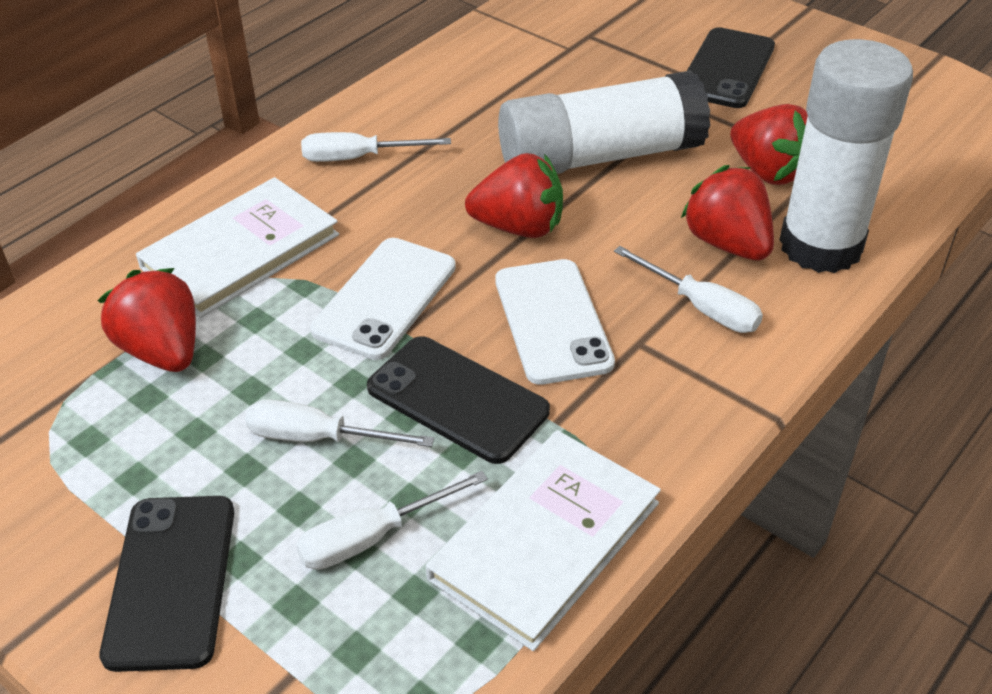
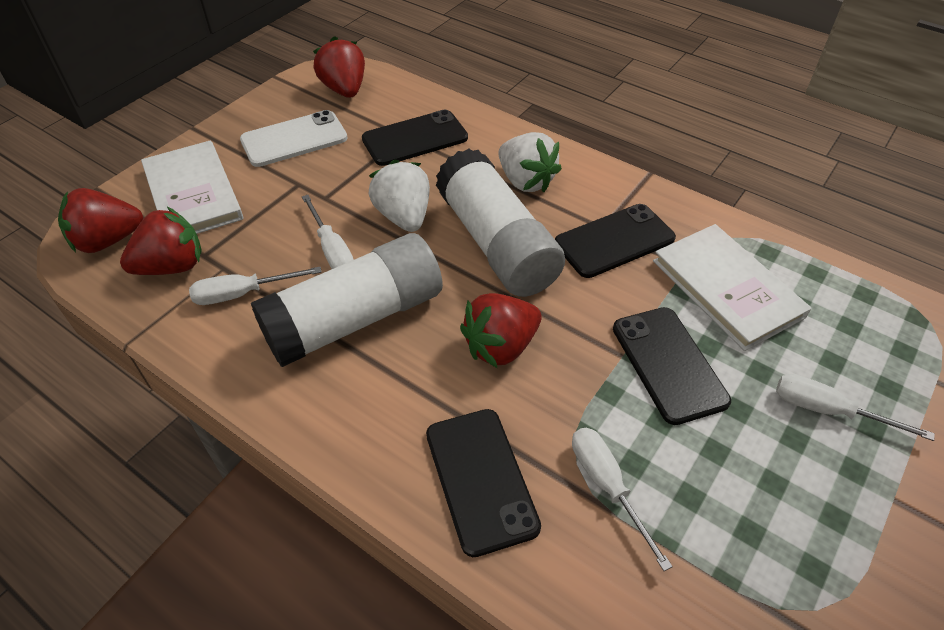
black phone: 3 -> 4
white phone: 2 -> 1
white strawberry: 0 -> 2

